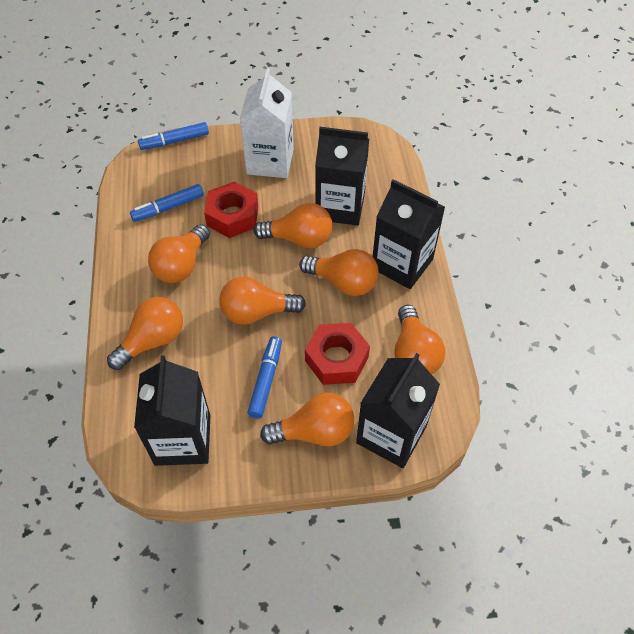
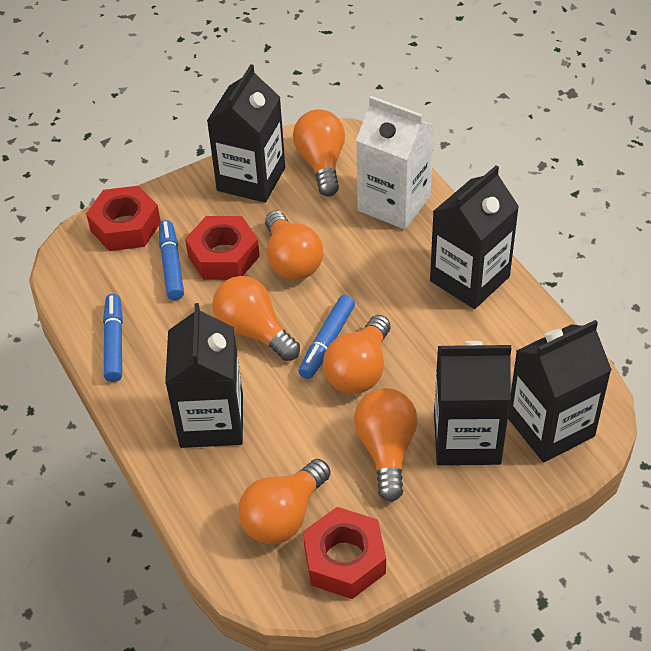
black carton: 4 -> 5
orange light bulb: 7 -> 6
red nut: 2 -> 3

